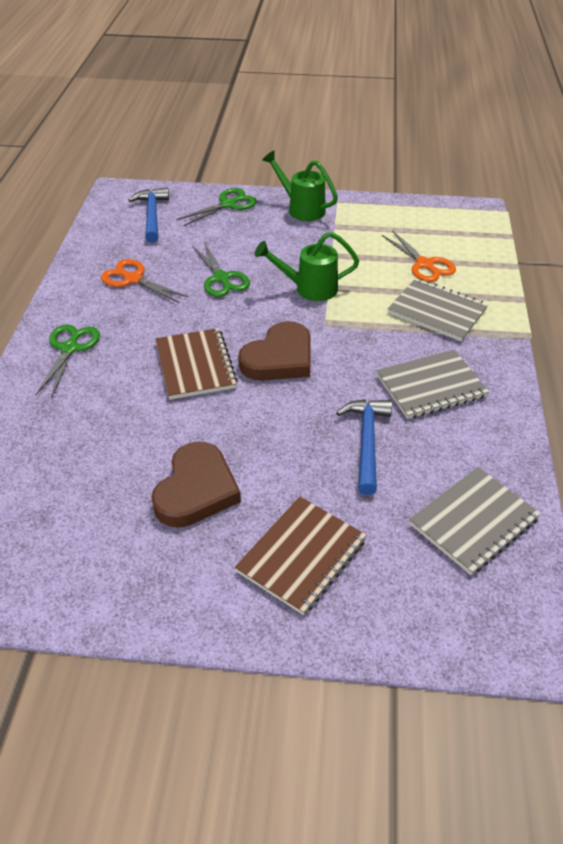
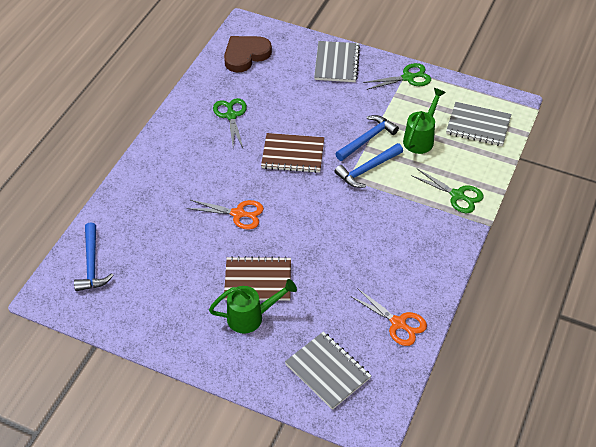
blue hammer: 2 -> 3
brown heart: 2 -> 1

